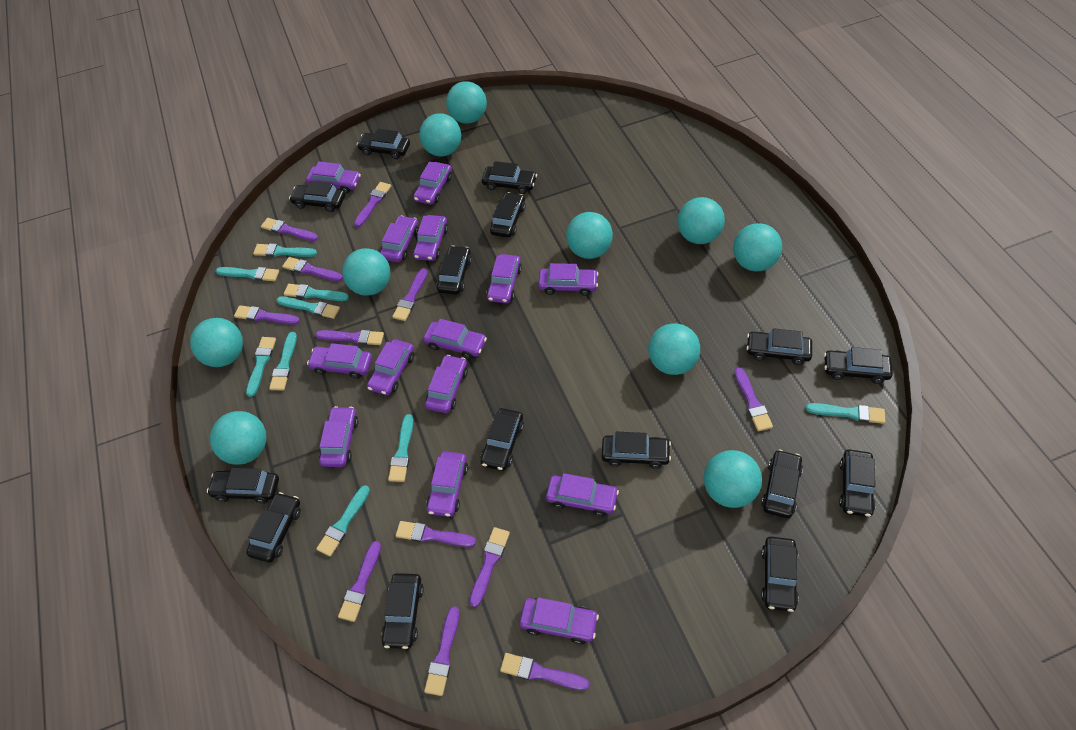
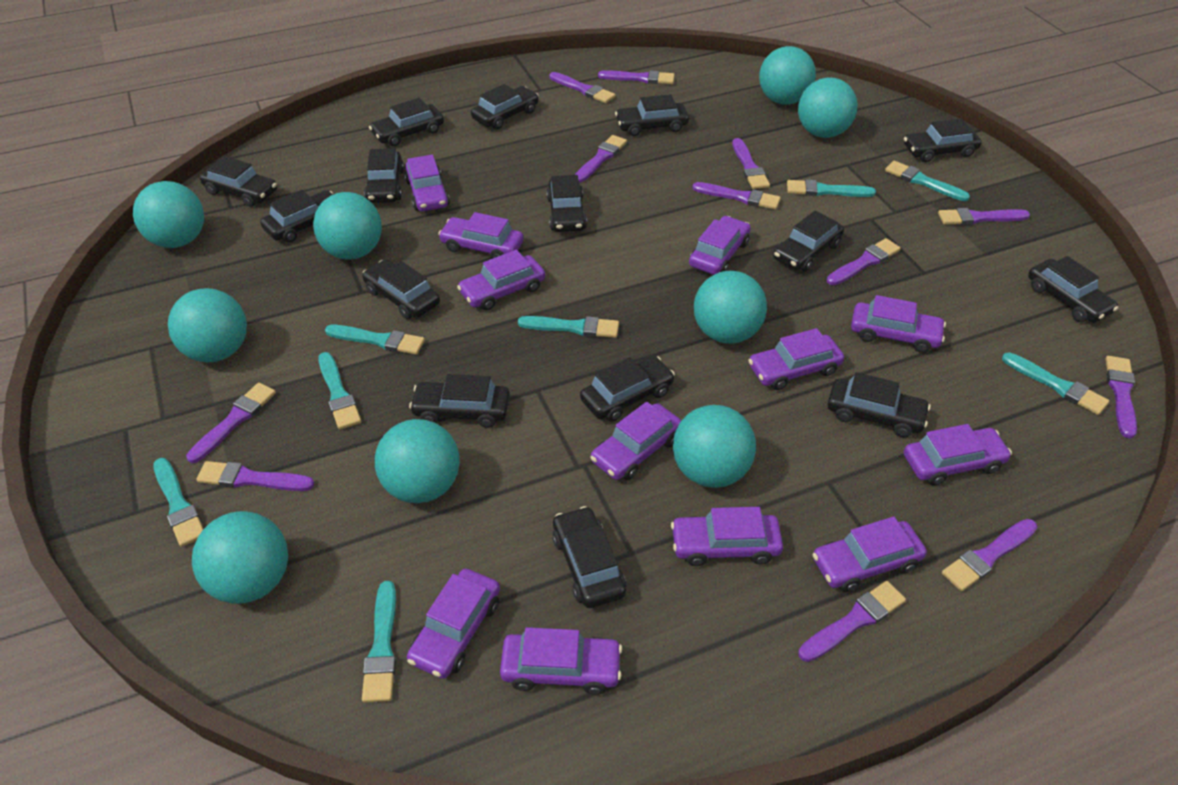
purple car: 14 -> 12
turquoise ball: 10 -> 9
turquoise brush: 9 -> 8

